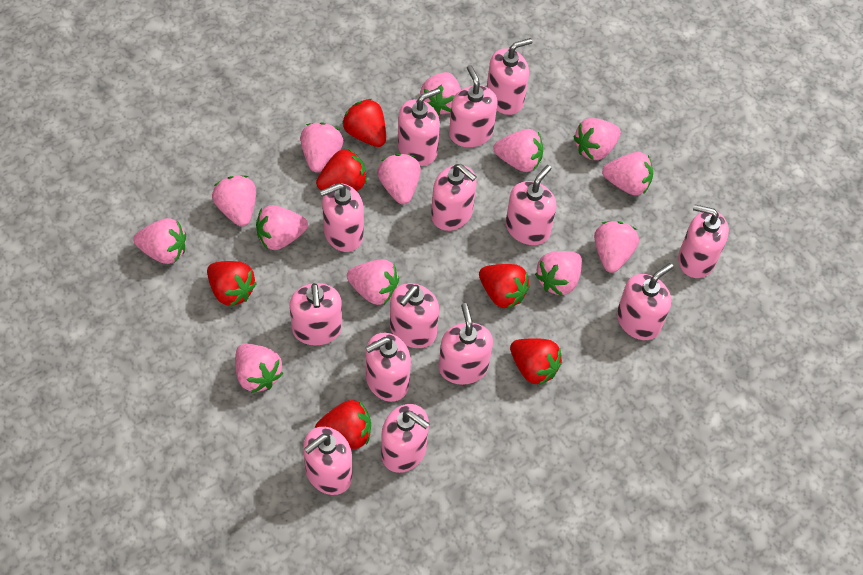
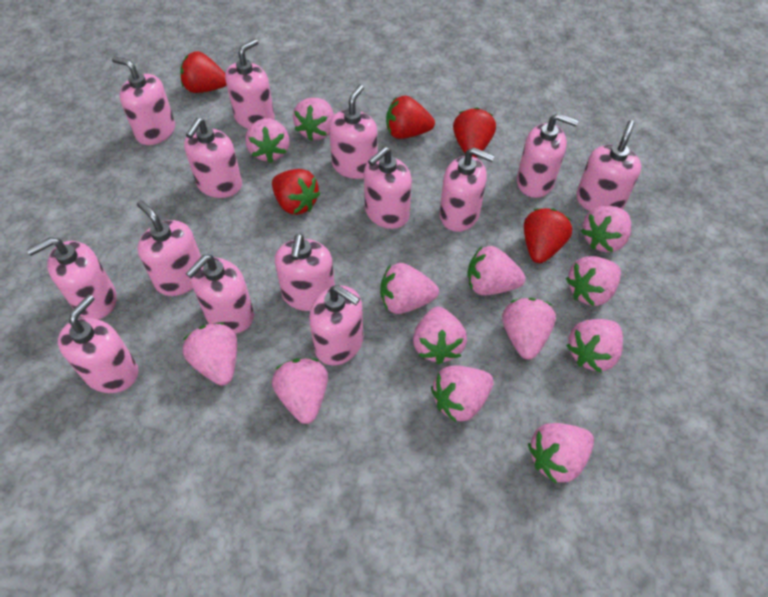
red strawberry: 6 -> 5

